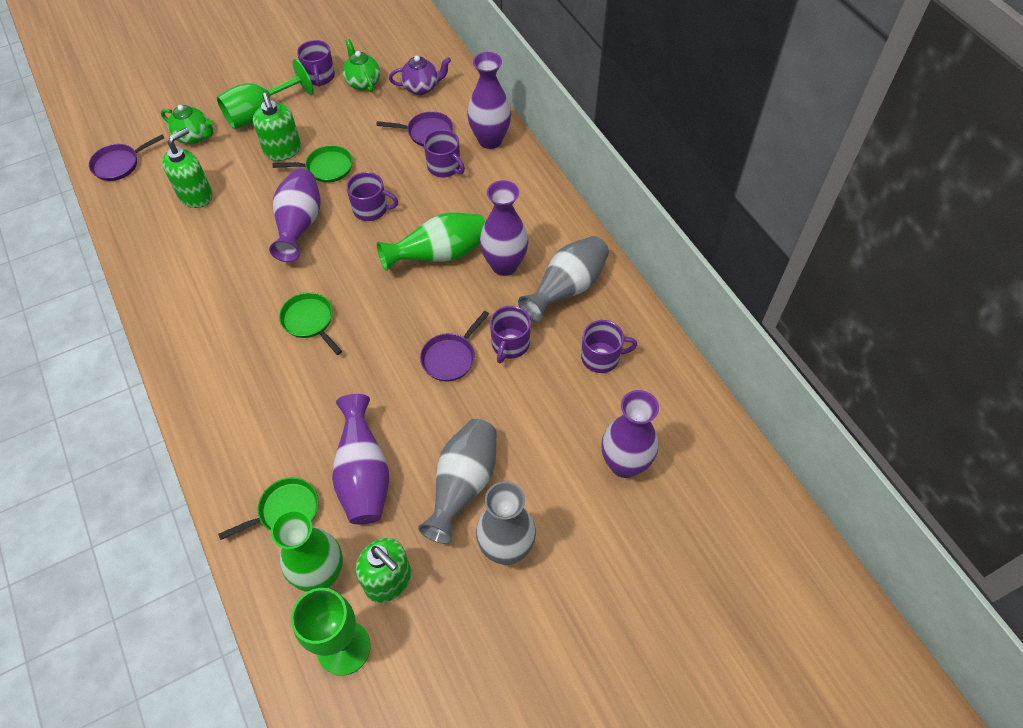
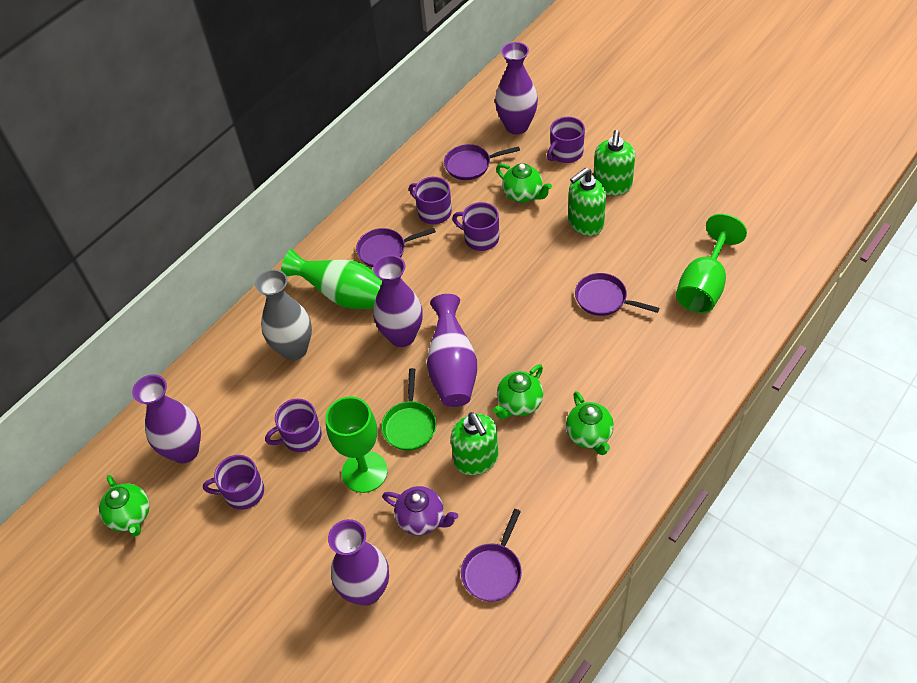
green pan: 3 -> 1
green teapot: 2 -> 4
green vase: 2 -> 1
grey vase: 3 -> 1
purple pan: 3 -> 4

